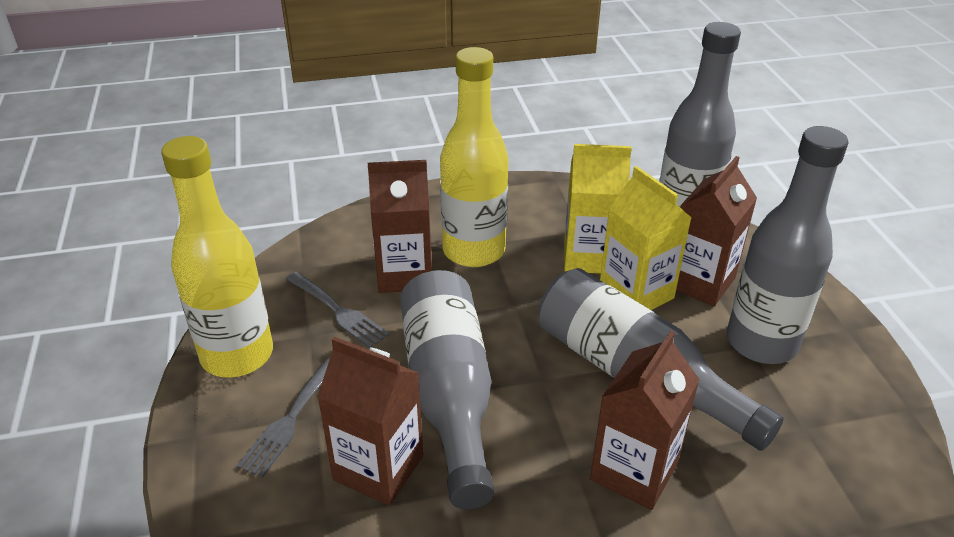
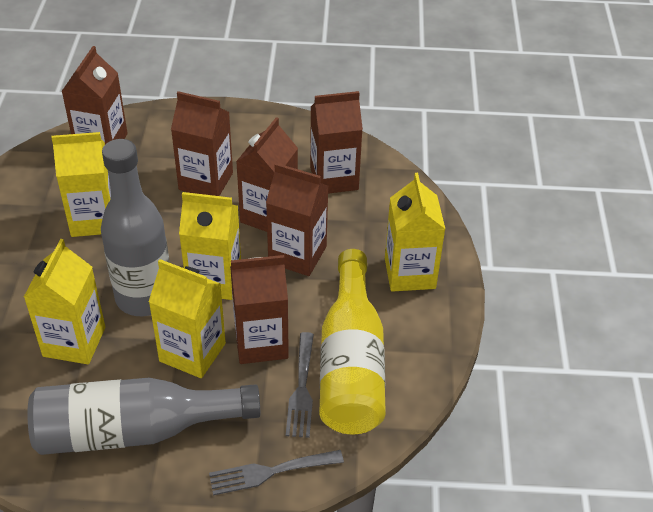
brown carton: 4 -> 6
grey bottle: 4 -> 2
yellow bottle: 2 -> 1
yellow carton: 2 -> 5

